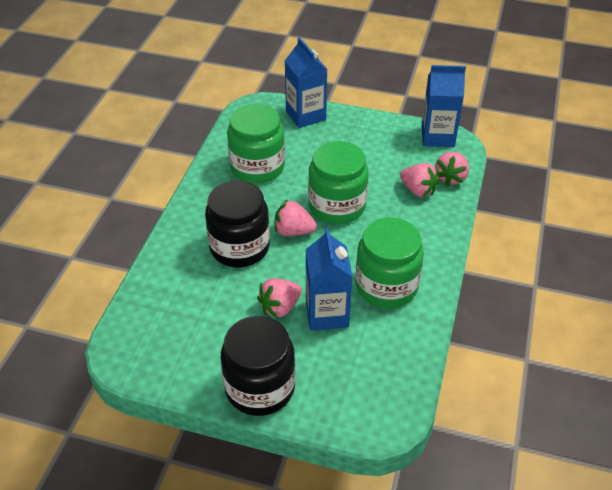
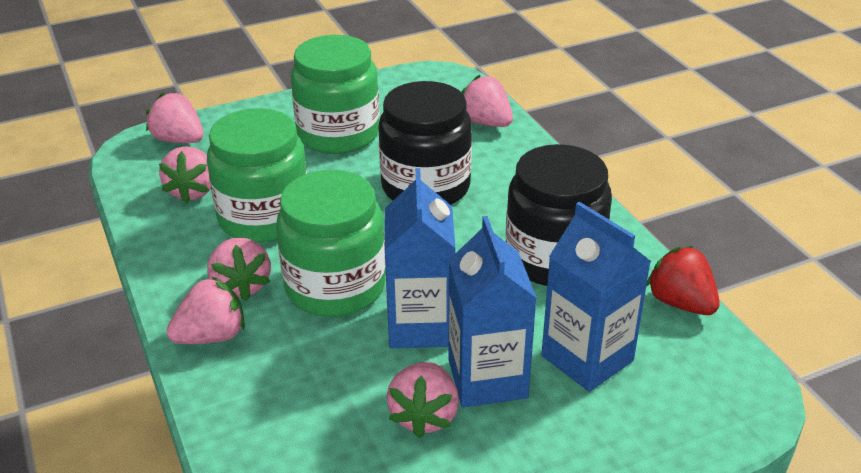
pink strawberry: 4 -> 6
red strawberry: 0 -> 1

